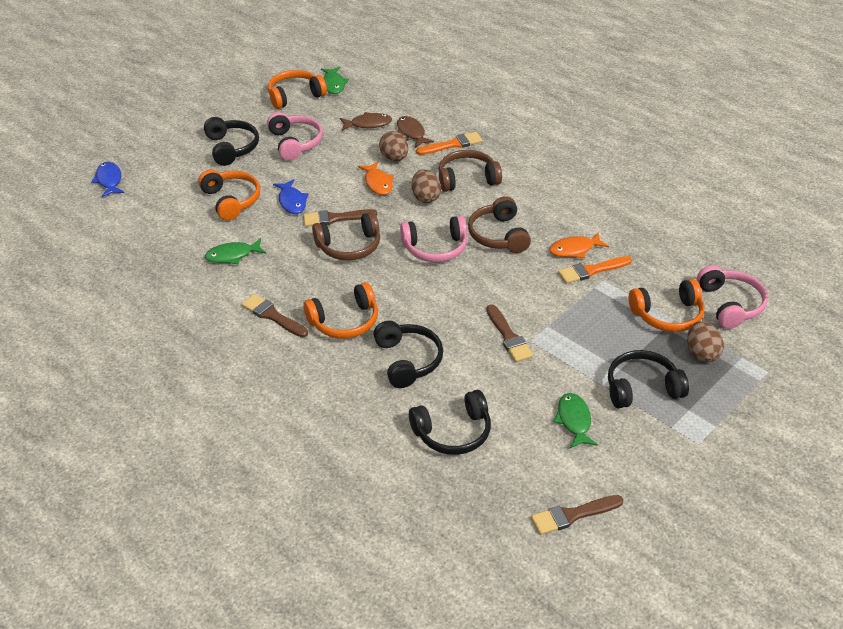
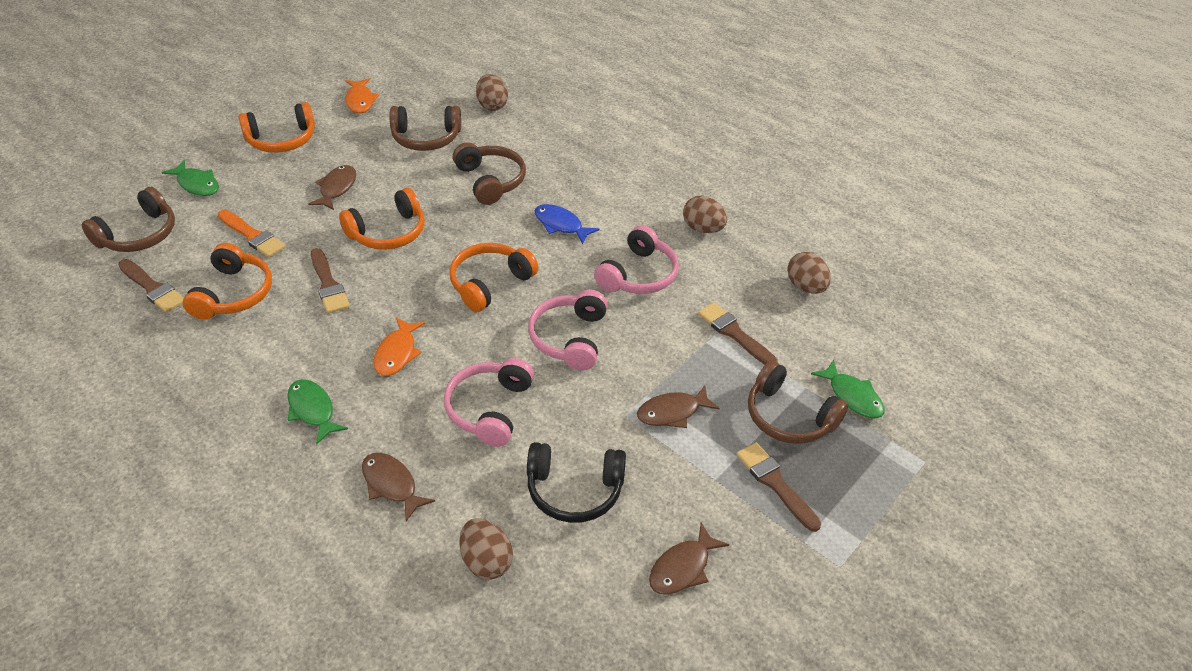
black headphones: 4 -> 1
blue fish: 2 -> 1
brown egg: 3 -> 4
brown fish: 2 -> 4
brown headphones: 3 -> 4
orange brush: 2 -> 1

